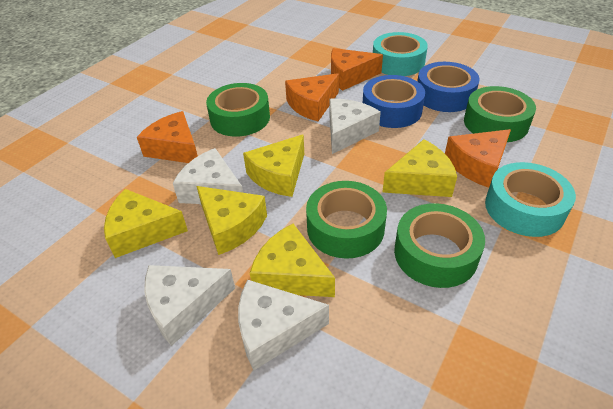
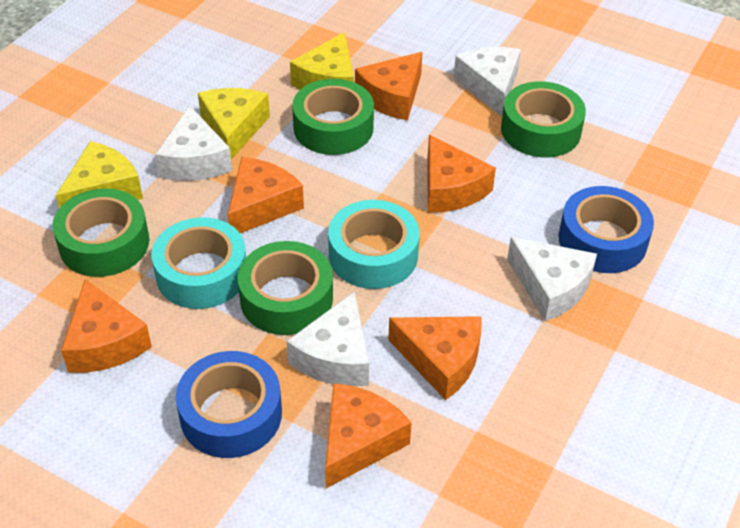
orange cheese: 4 -> 6
yellow cheese: 5 -> 3

